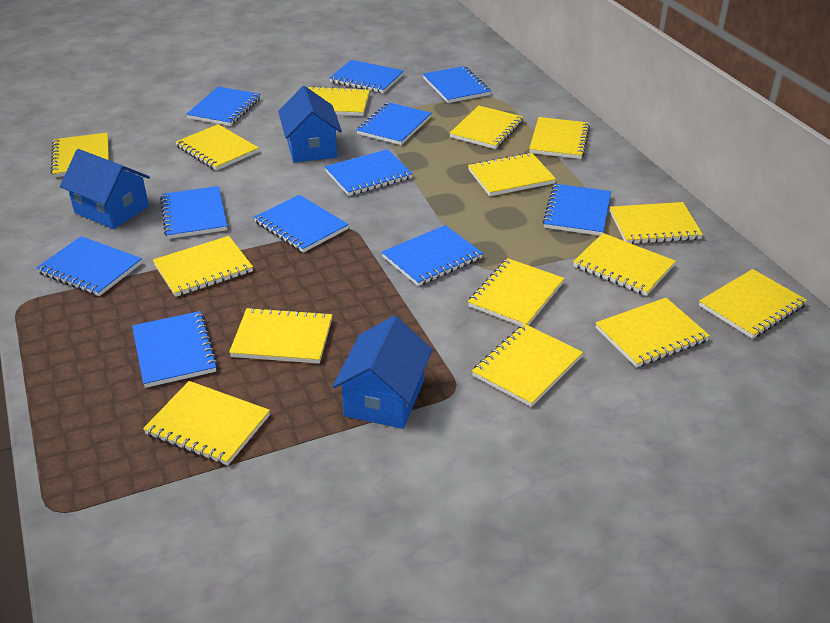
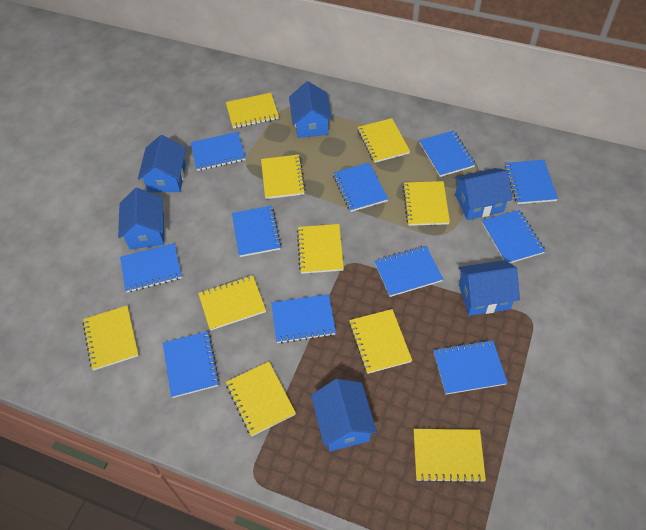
blue house: 3 -> 6
yellow notebook: 15 -> 10

